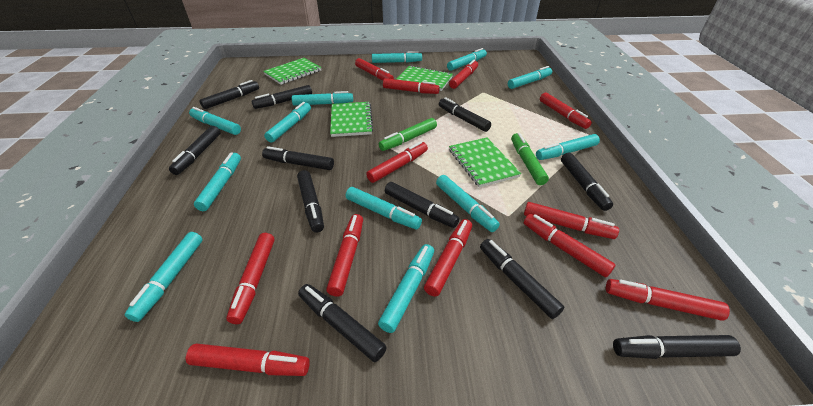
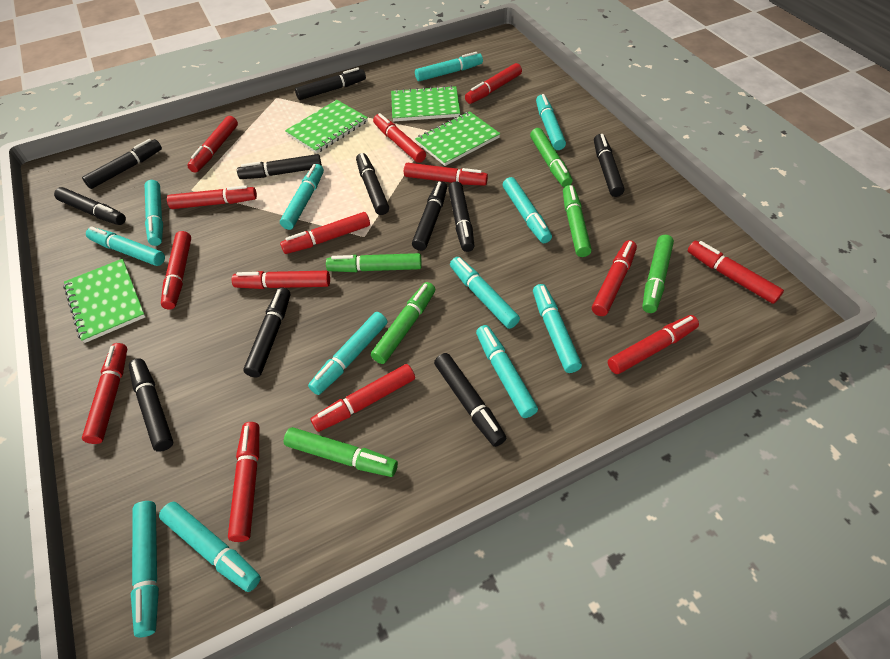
green marker: 2 -> 6
red marker: 12 -> 14

